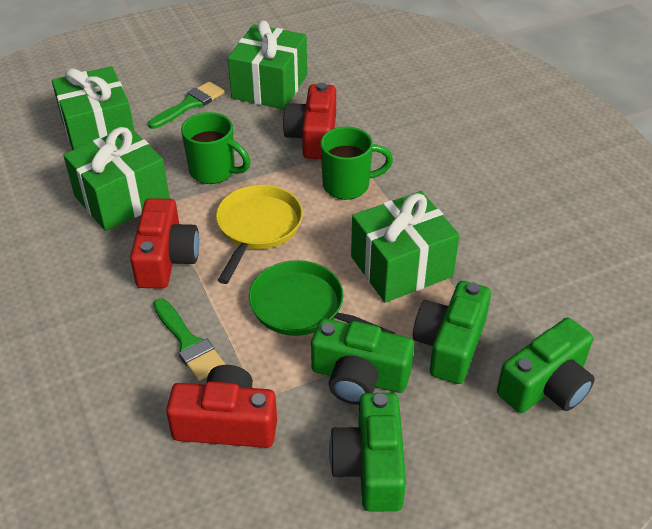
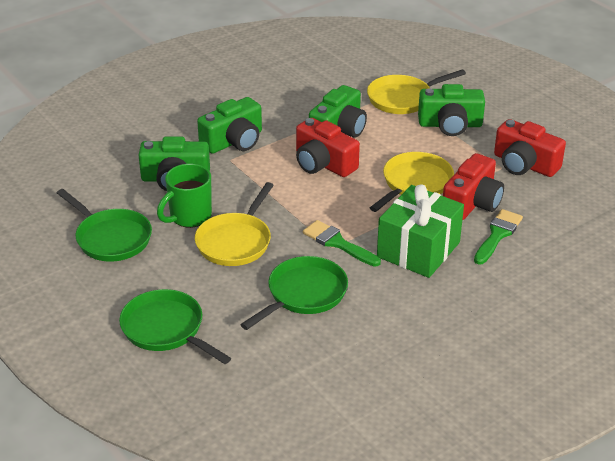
green gift: 4 -> 1
green mug: 2 -> 1
green pan: 1 -> 3
yellow pan: 1 -> 3

